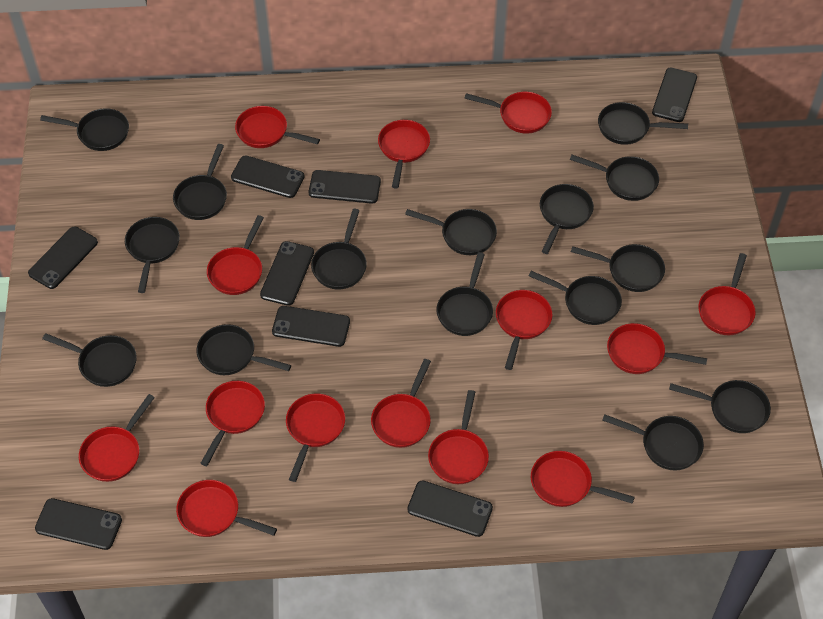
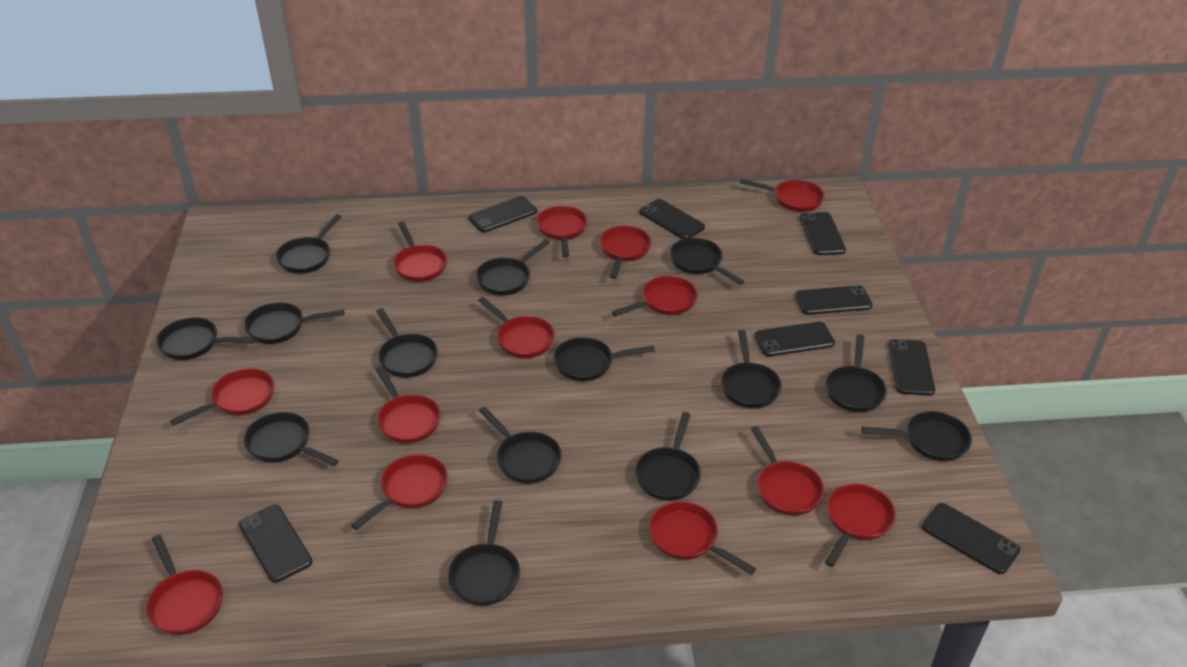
black pan: 15 -> 14
red pan: 14 -> 13

